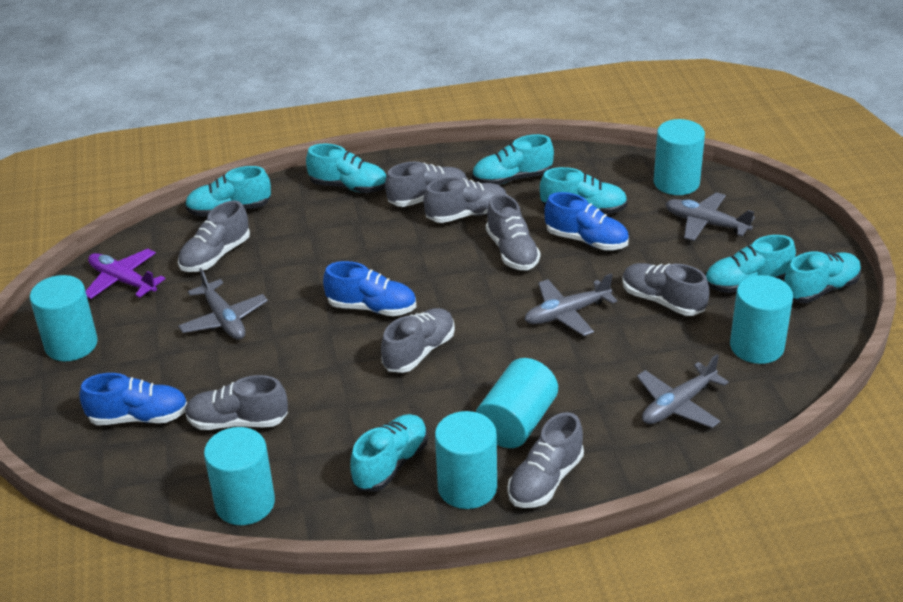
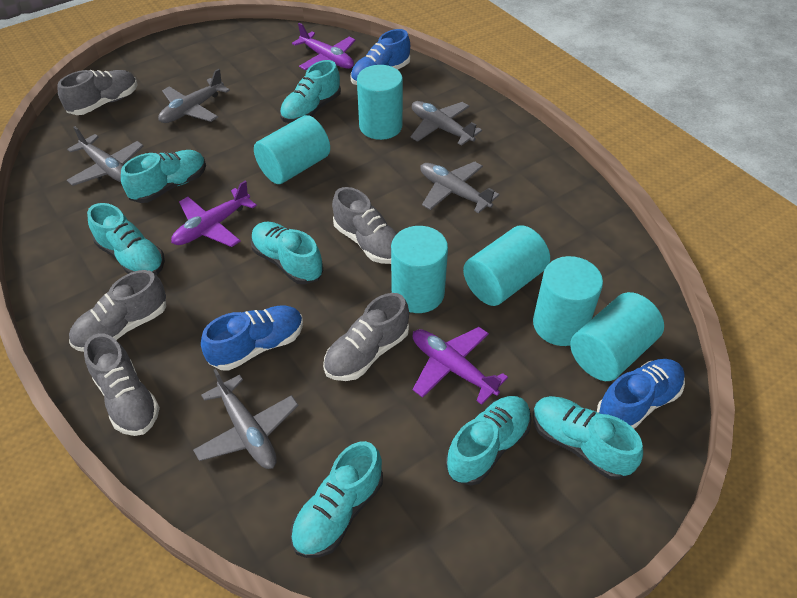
grey plane: 4 -> 5
grey shoe: 8 -> 5
purple plane: 1 -> 3

